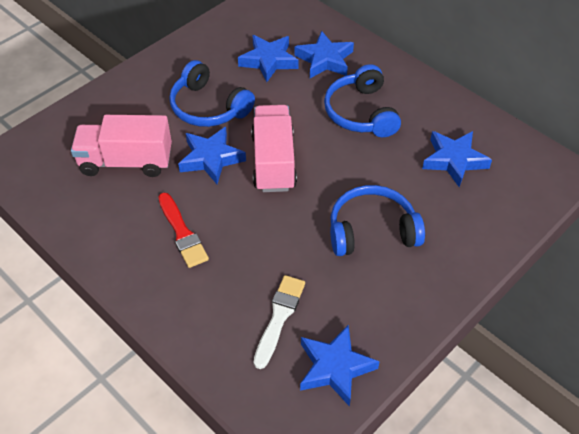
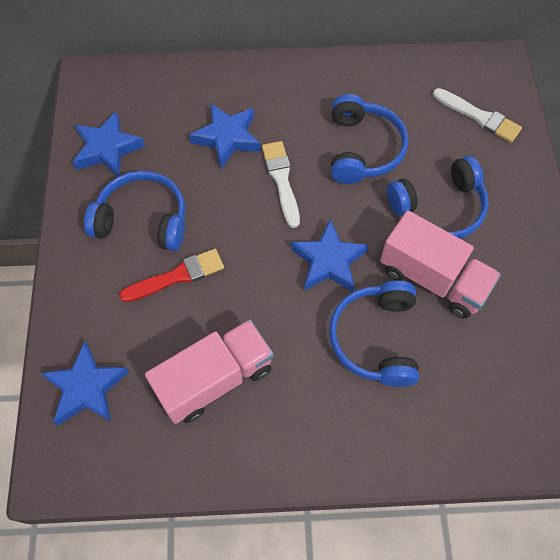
blue headphones: 3 -> 4
blue star: 5 -> 4
white brush: 1 -> 2

